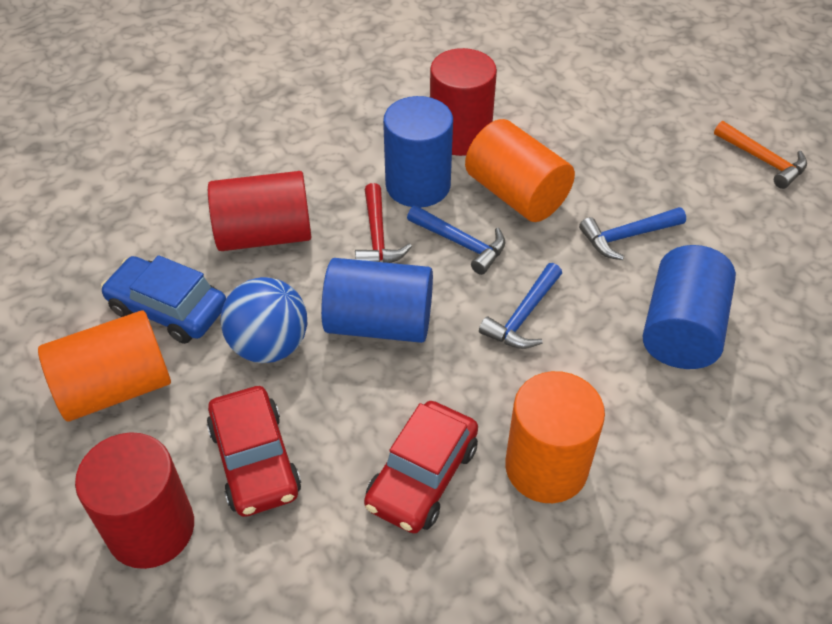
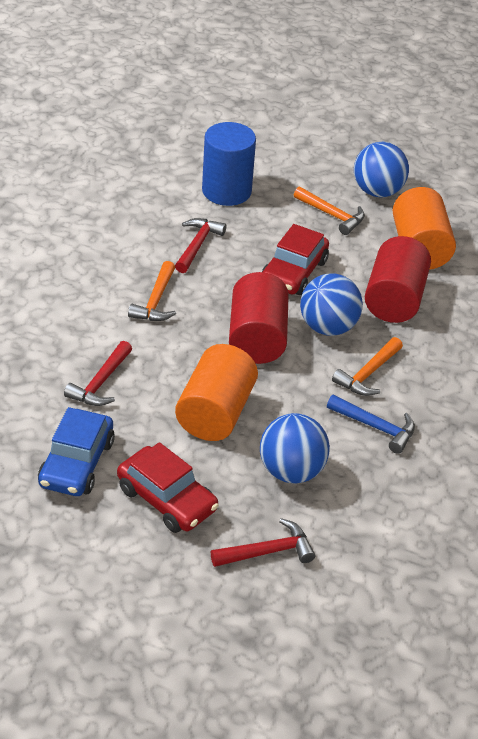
blue ball: 1 -> 3
blue cylinder: 3 -> 1
blue hammer: 3 -> 1
orange cylinder: 3 -> 2
orange hammer: 1 -> 3
red cylinder: 3 -> 2
red hammer: 1 -> 3

